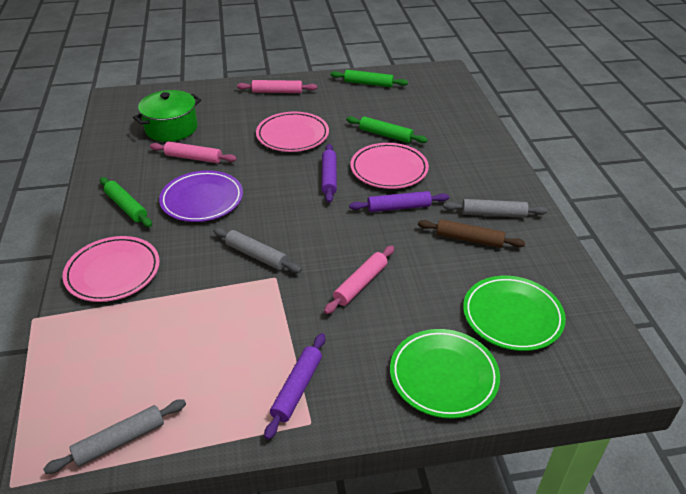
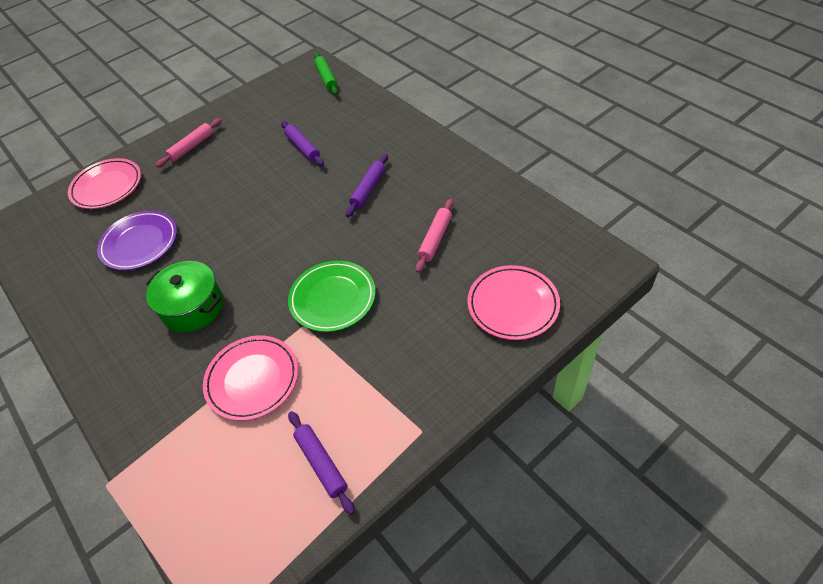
brown rolling pin: 1 -> 0
green plate: 2 -> 1
green rolling pin: 3 -> 1
grey rolling pin: 3 -> 0
pink rolling pin: 3 -> 2

